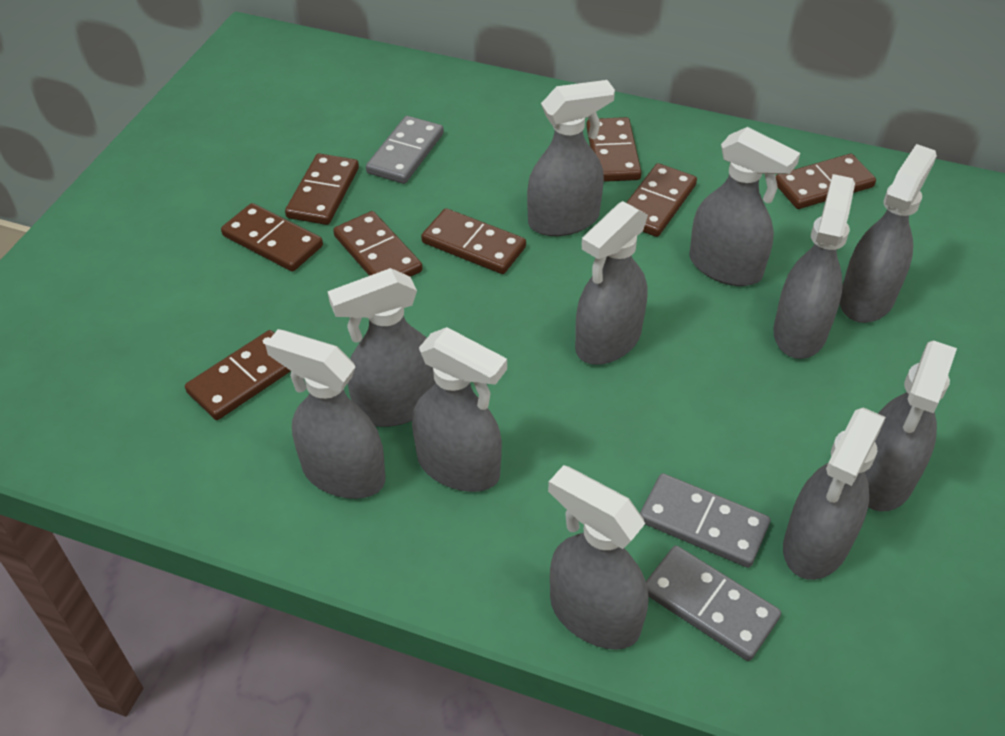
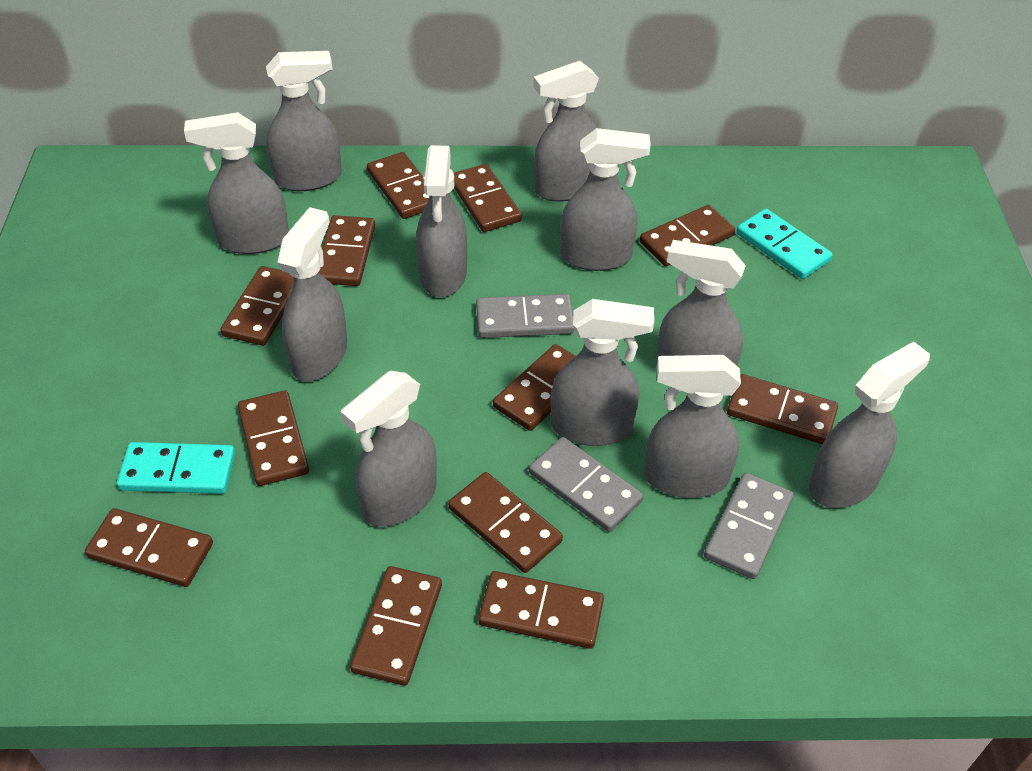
brown domino: 8 -> 12
turquoise domino: 0 -> 2

